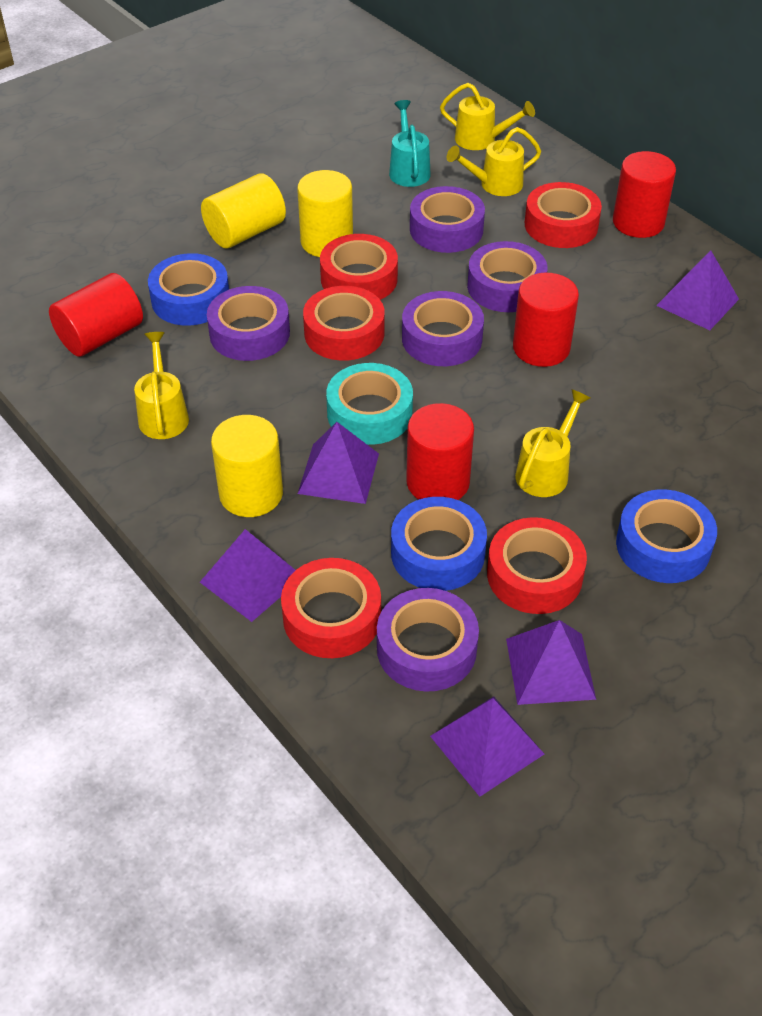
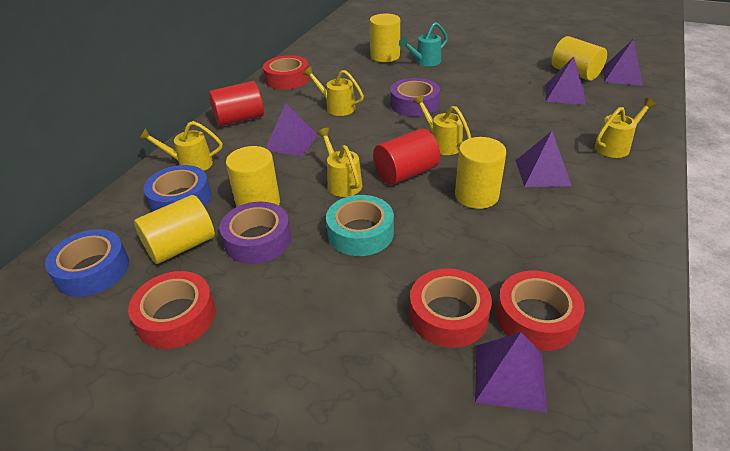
blue tape: 3 -> 2
purple tape: 5 -> 2
red cylinder: 4 -> 2
red tape: 5 -> 4
yellow cylinder: 3 -> 5
yellow watering can: 4 -> 5

